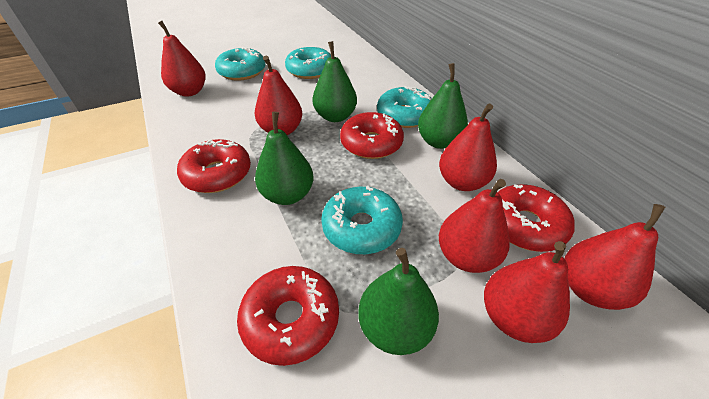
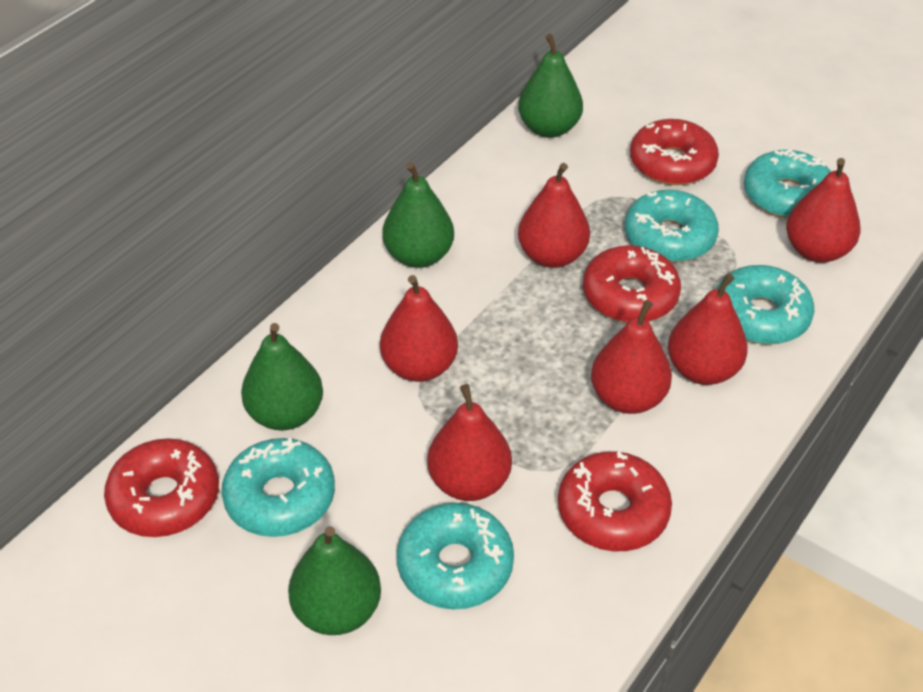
turquoise donut: 4 -> 5

